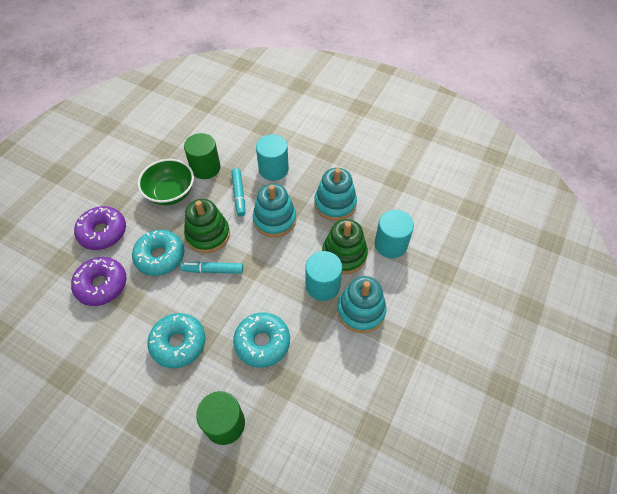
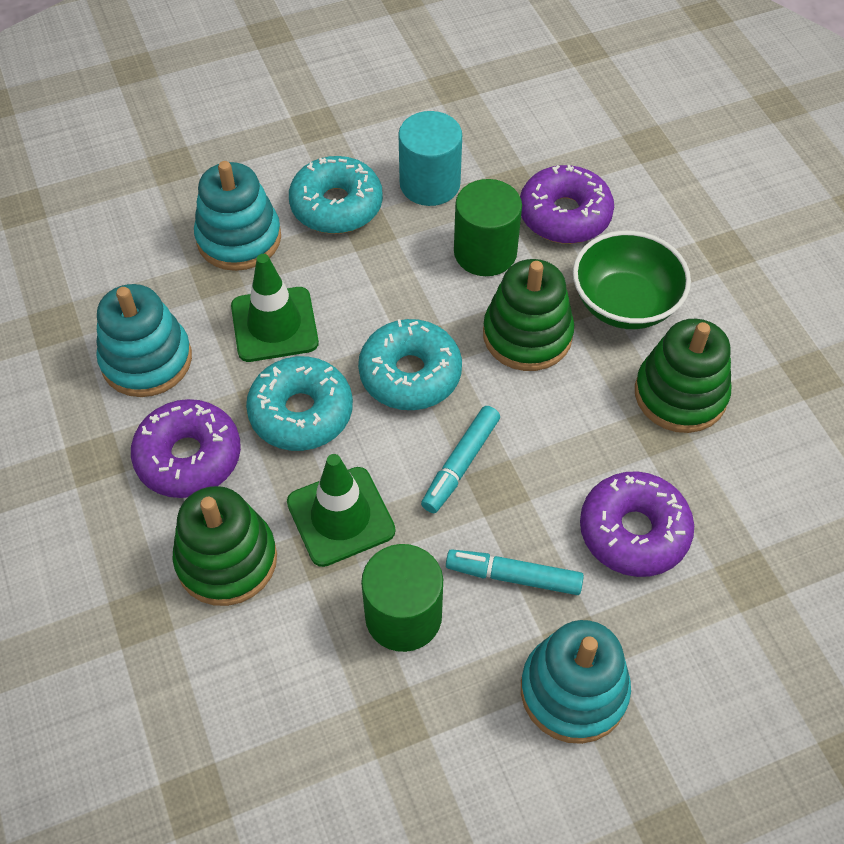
green stacking toy: 2 -> 3
green traffic cone: 0 -> 2
purple donut: 2 -> 3
turquoise cylinder: 3 -> 1

